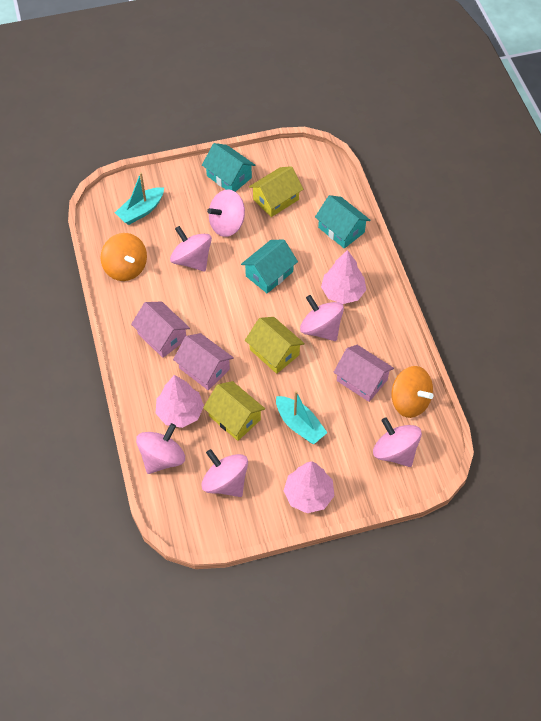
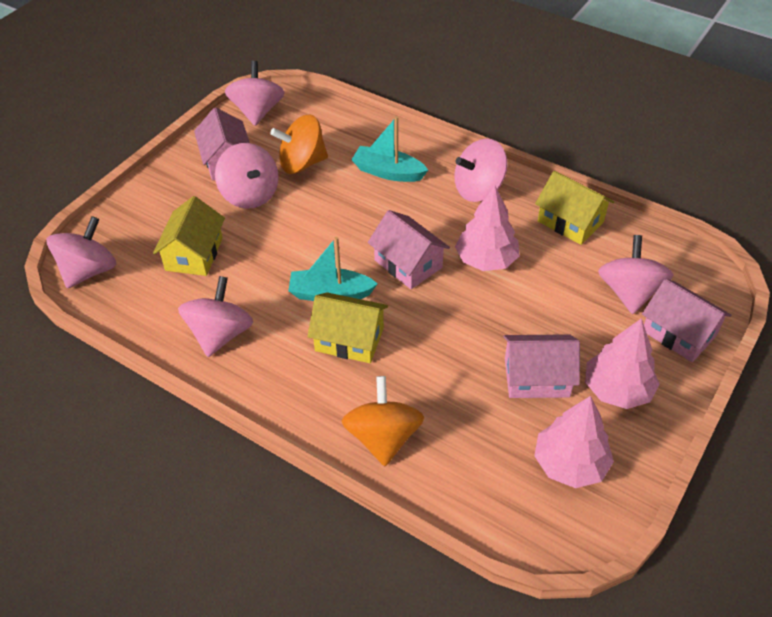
pink house: 3 -> 4
turquoise house: 3 -> 0

